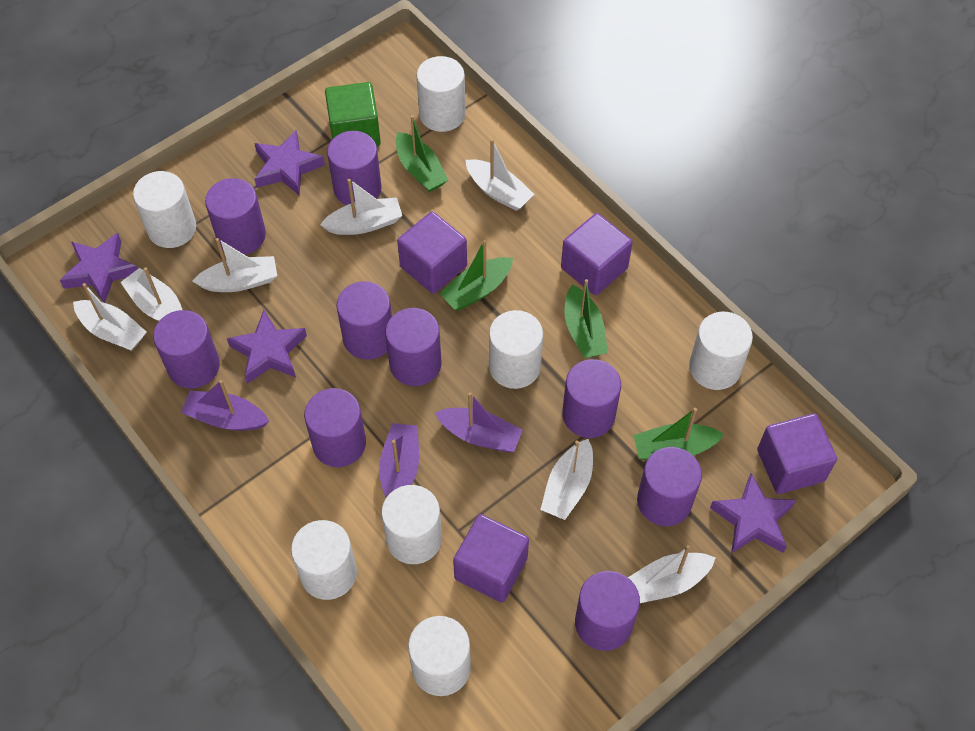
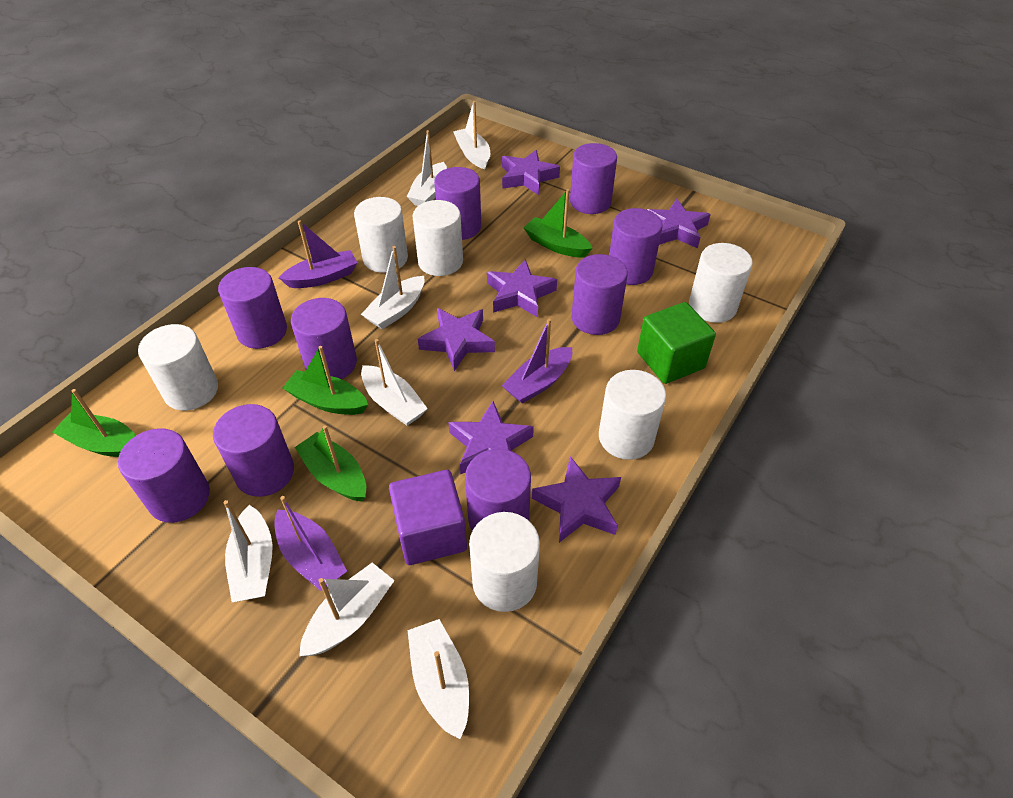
purple cube: 4 -> 1
purple star: 4 -> 6
white cylinder: 7 -> 6

